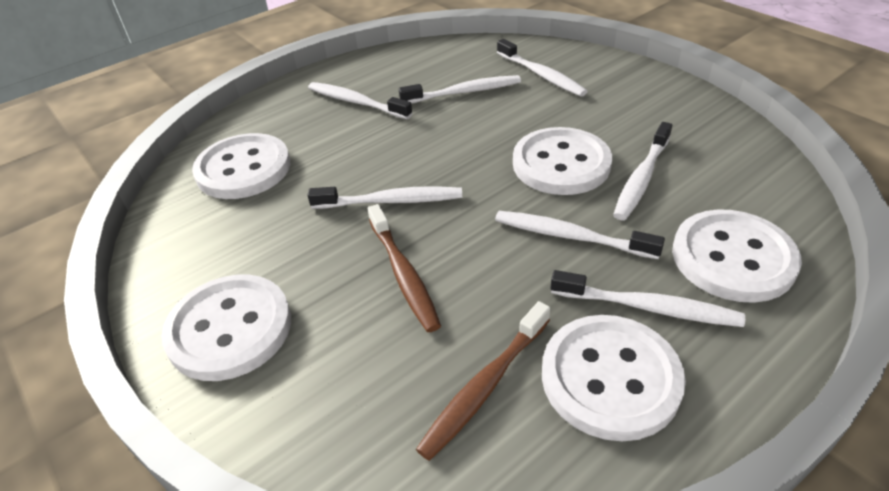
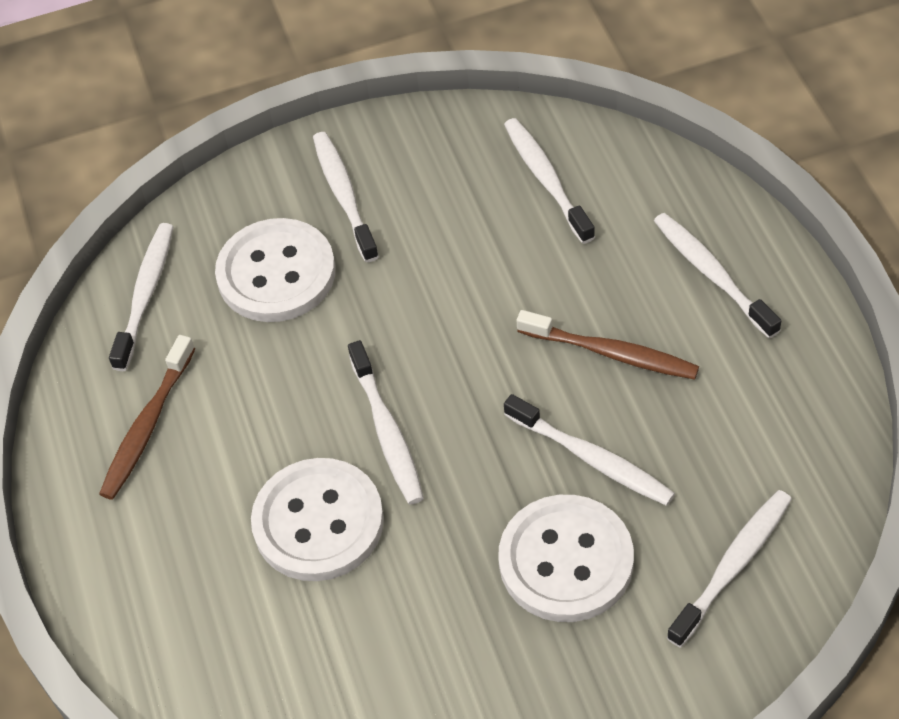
white button: 5 -> 3

